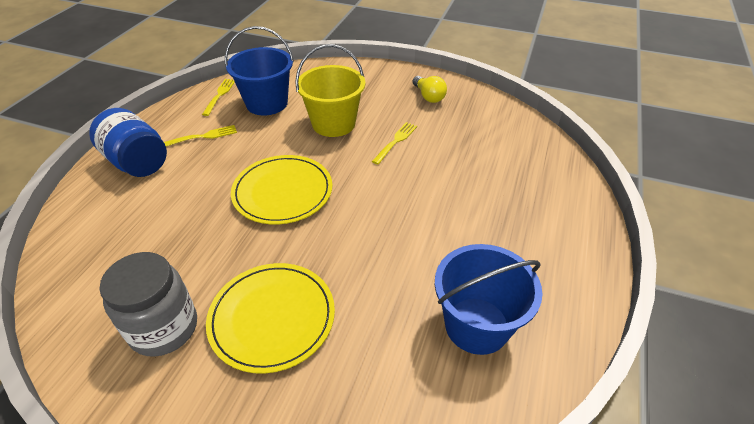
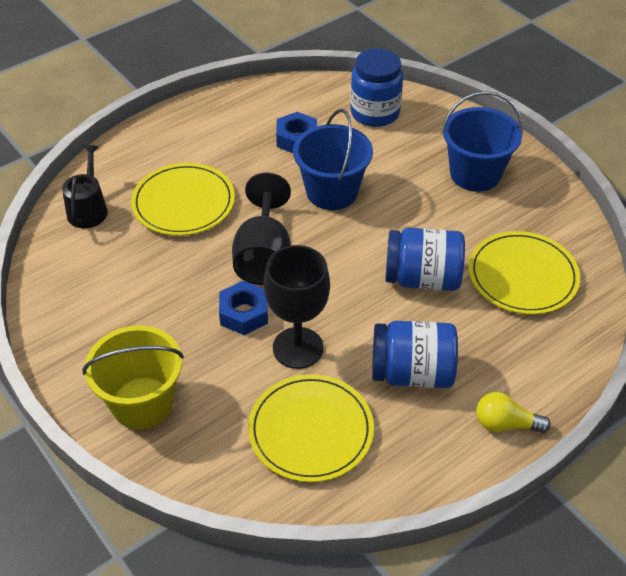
black goblet: 0 -> 2
black watering can: 0 -> 1
blue jar: 1 -> 3
blue nut: 0 -> 2
grey jar: 1 -> 0
yellow fork: 3 -> 0
yellow plate: 2 -> 3

